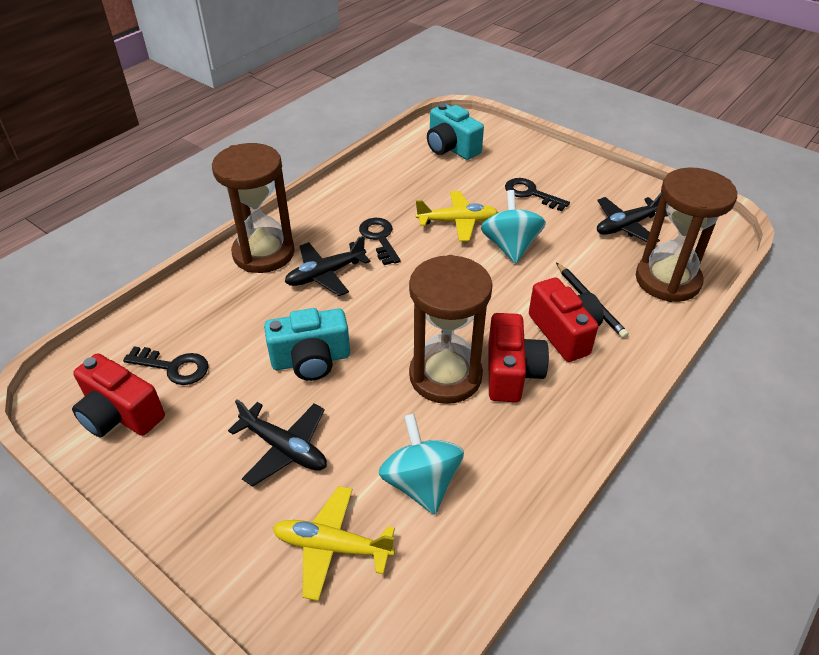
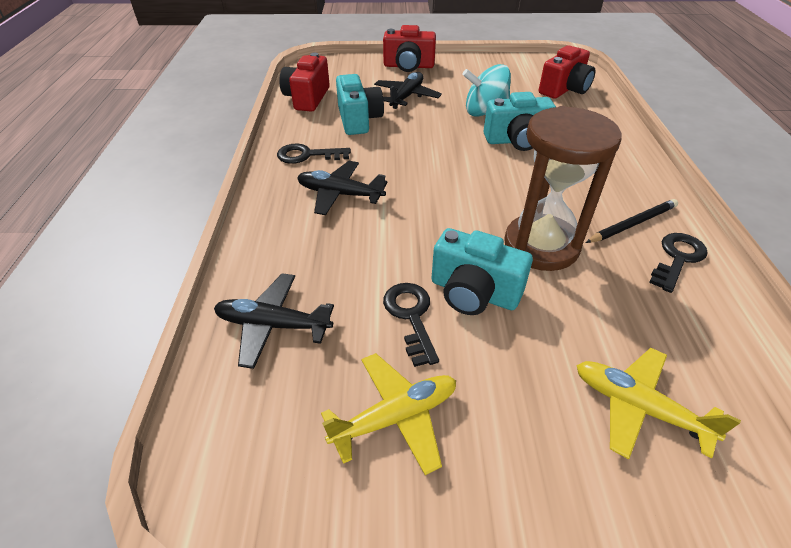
brown hourglass: 3 -> 1
turquoise camera: 2 -> 3
turquoise spinning top: 2 -> 1

